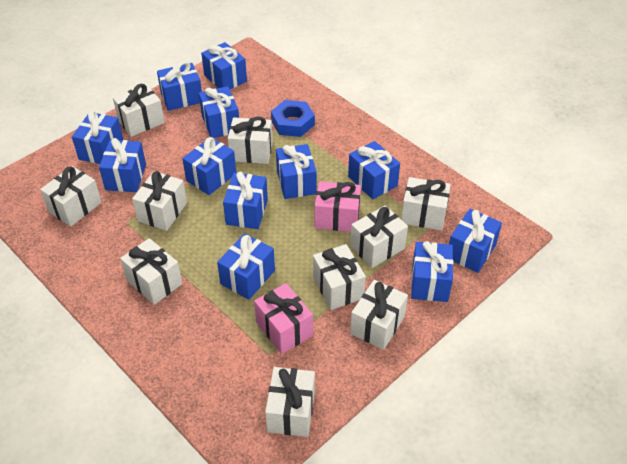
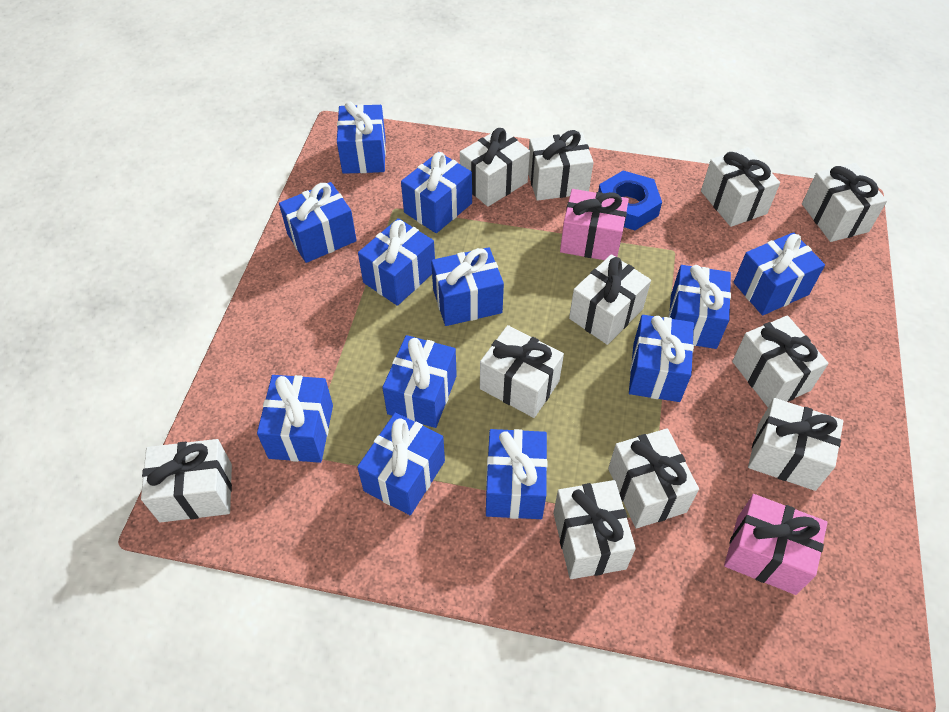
white gift: 10 -> 11

